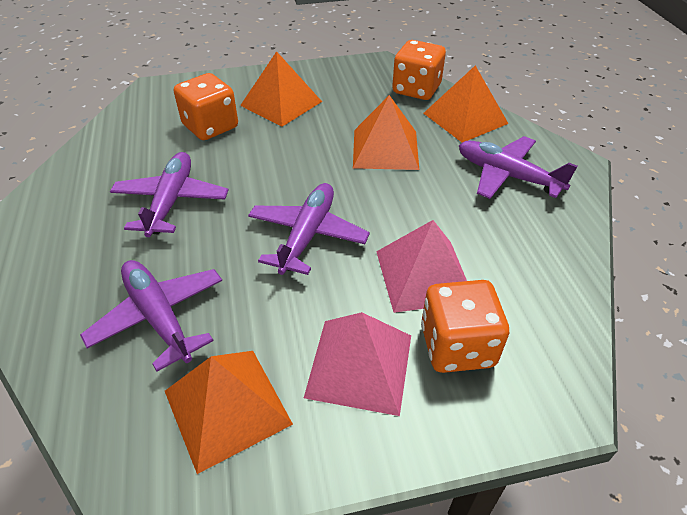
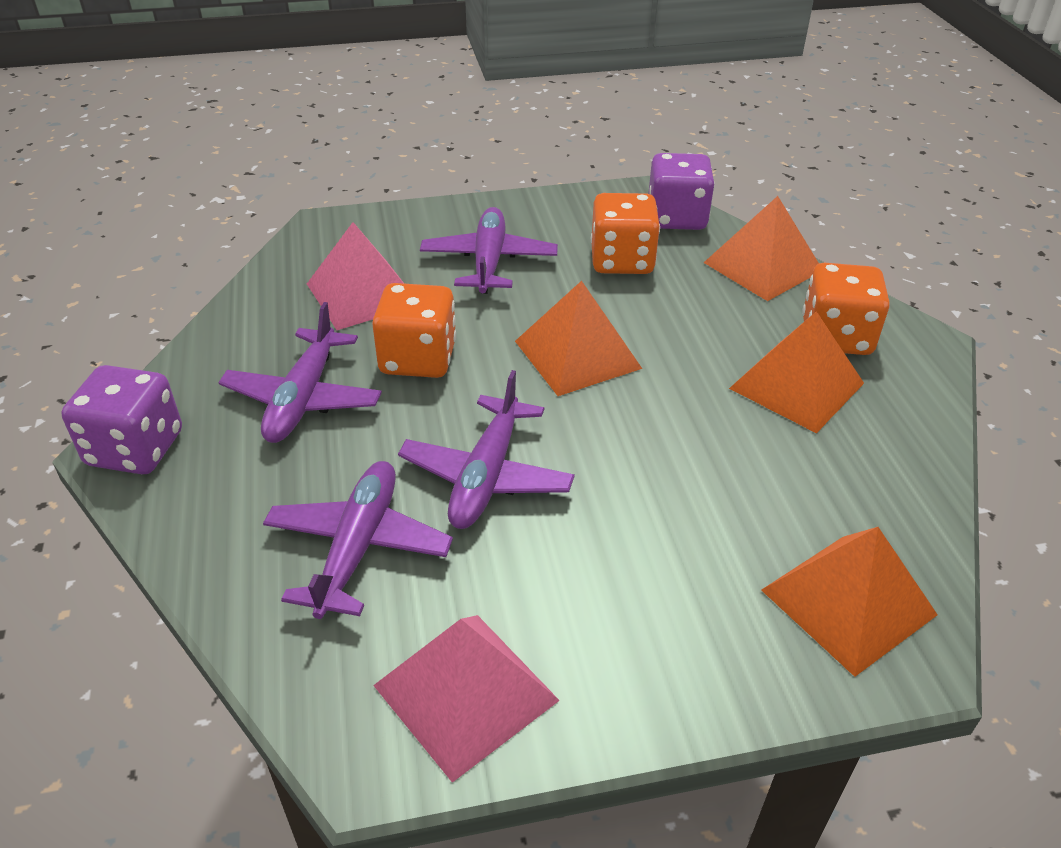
purple dice: 0 -> 2

